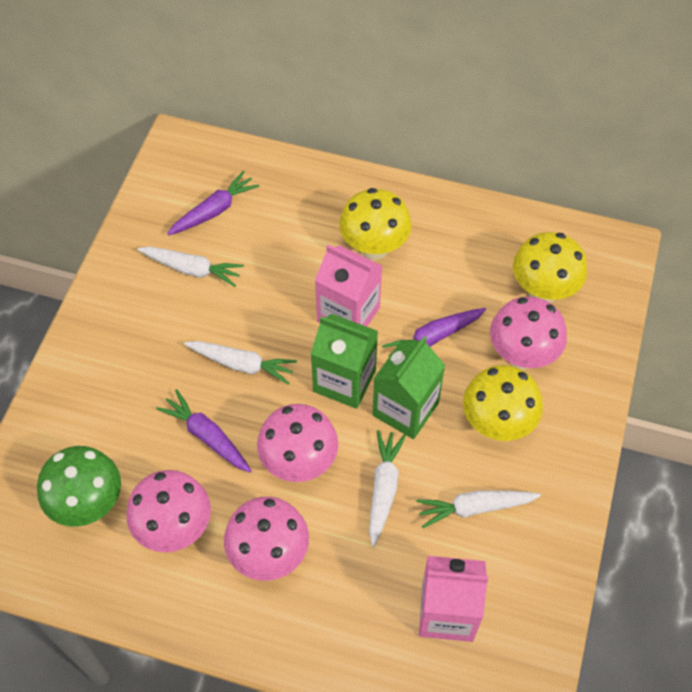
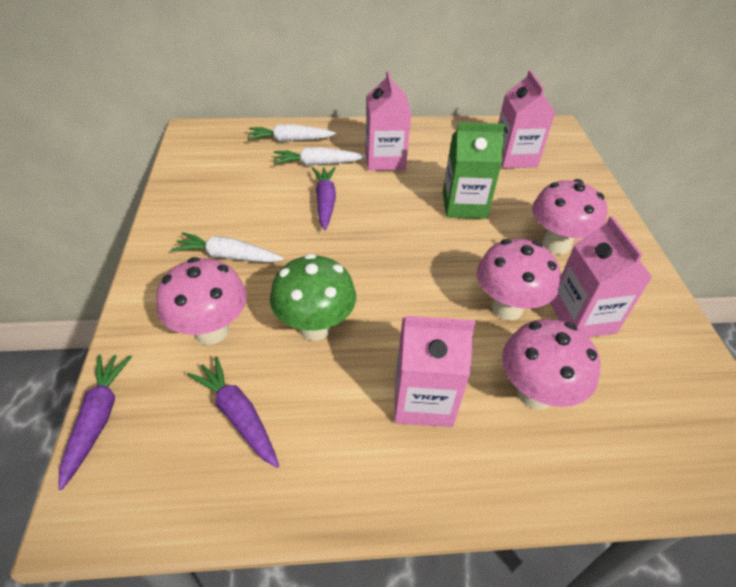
green carton: 2 -> 1
pink carton: 2 -> 4
white carrot: 4 -> 3
yellow mushroom: 3 -> 0

